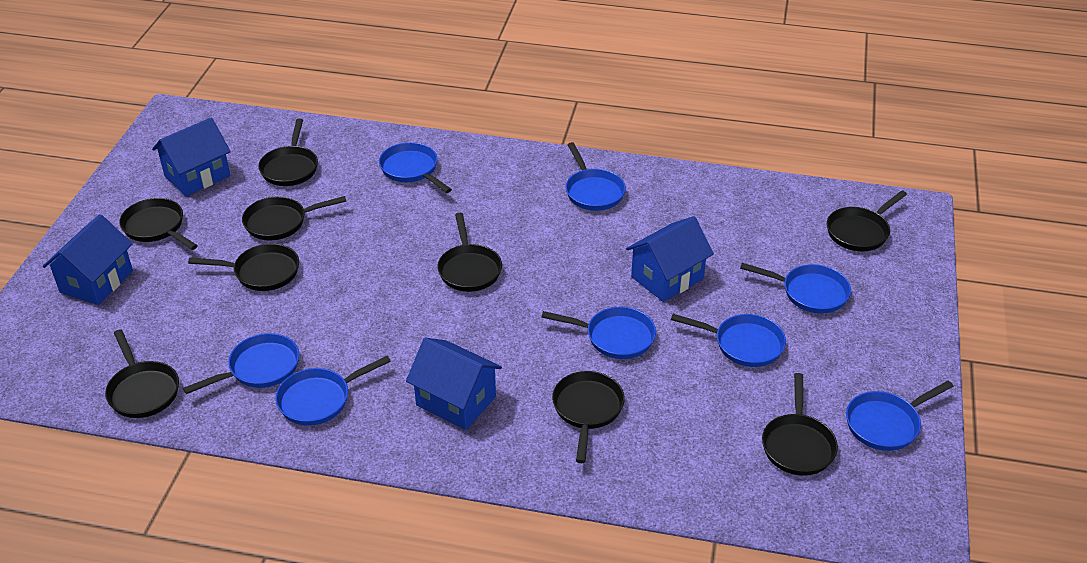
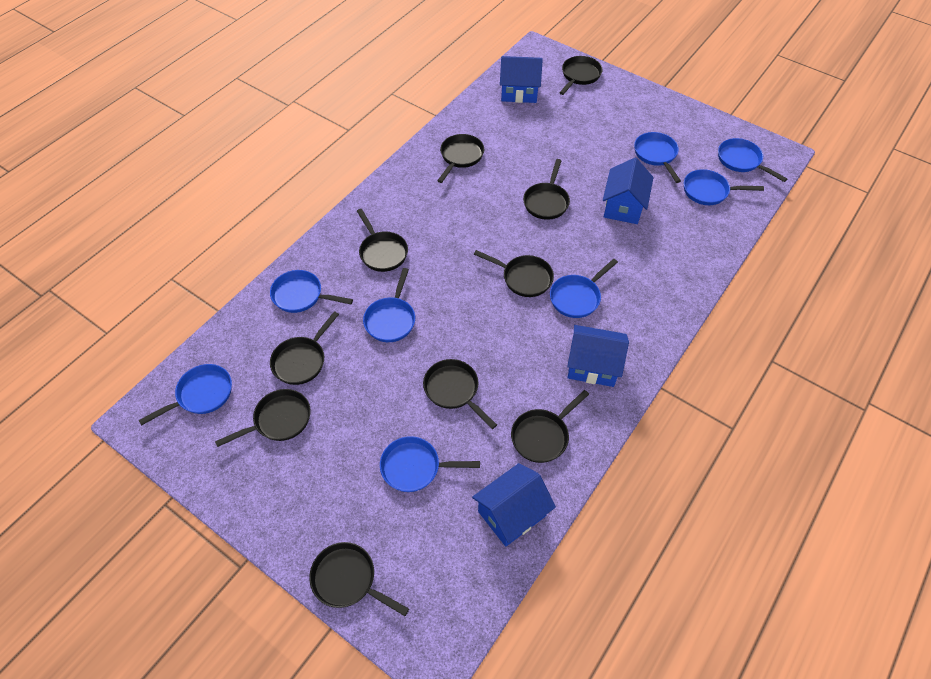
black pan: 9 -> 10

